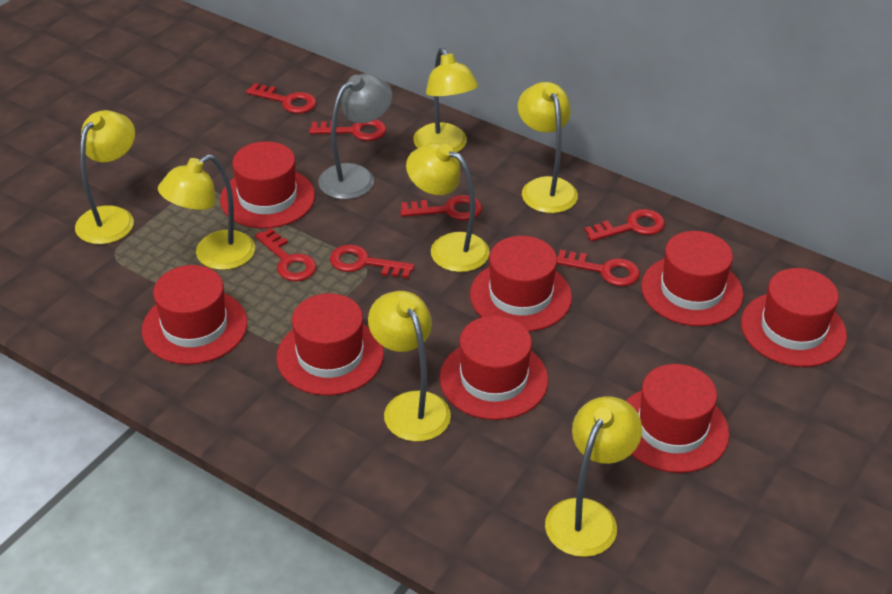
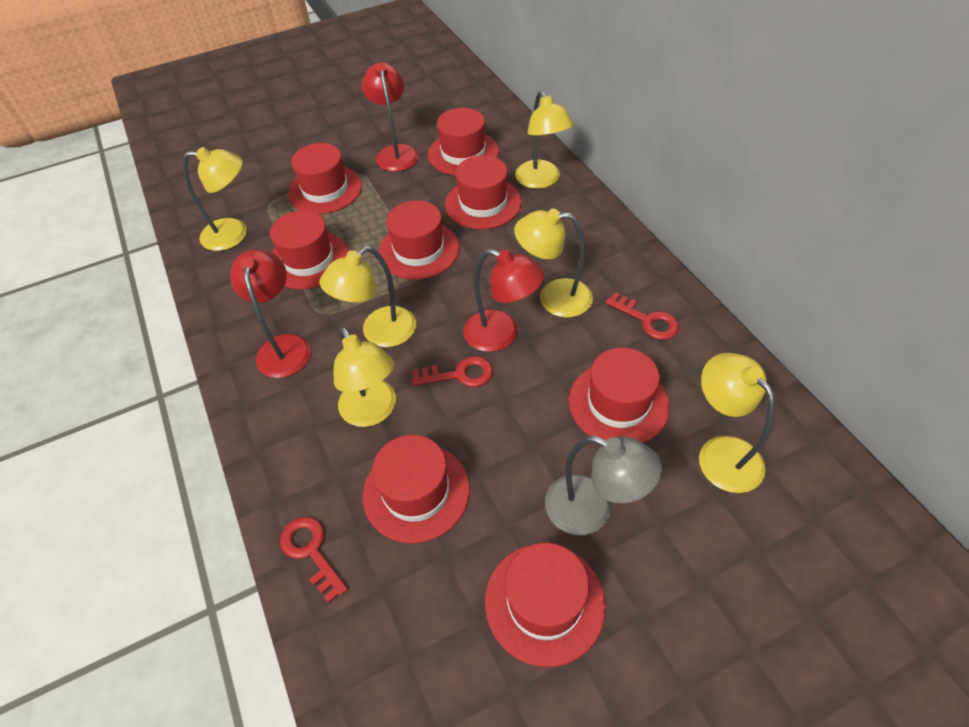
red key: 7 -> 3
red lamp: 0 -> 3
yellow lamp: 7 -> 6

